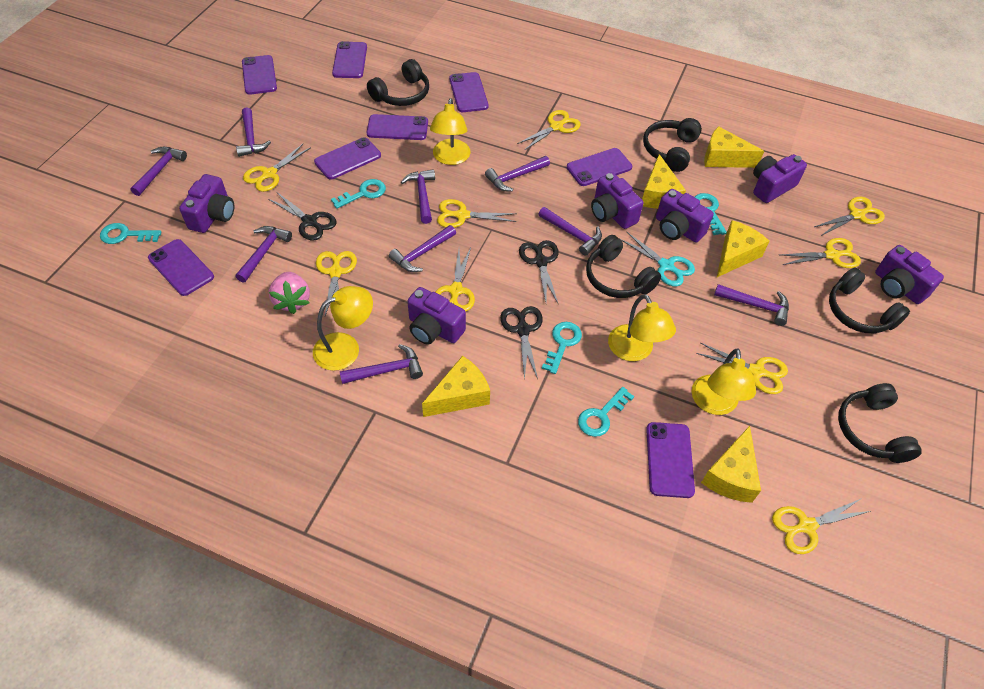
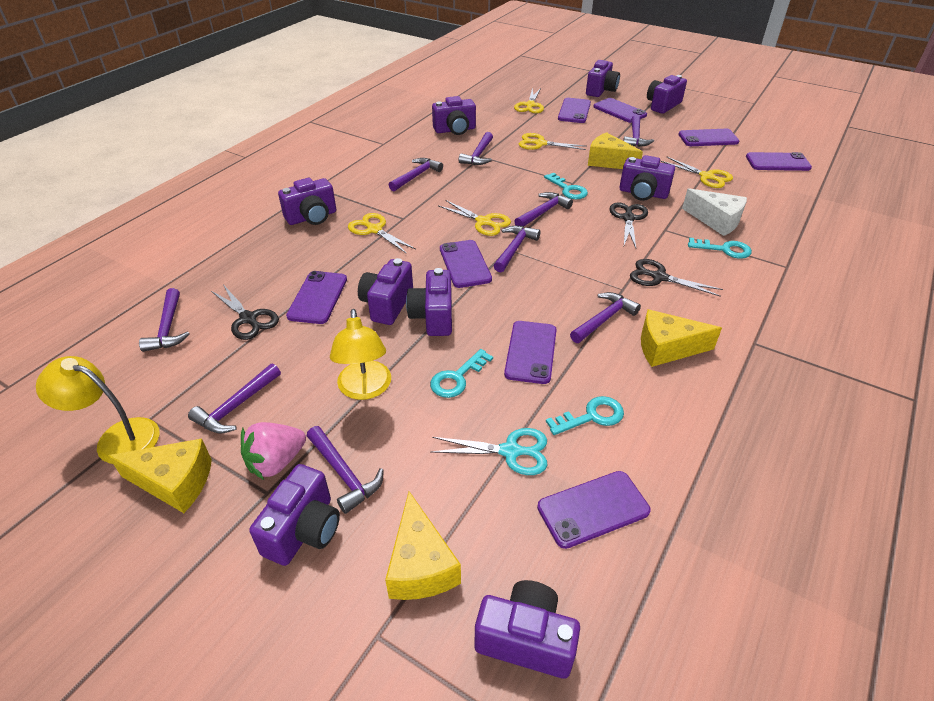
black headphones: 5 -> 0
purple camera: 6 -> 9
turquoise key: 5 -> 4
white cheese: 0 -> 1
yellow cheese: 5 -> 4
yellow lamp: 4 -> 2
yellow scissors: 9 -> 5

